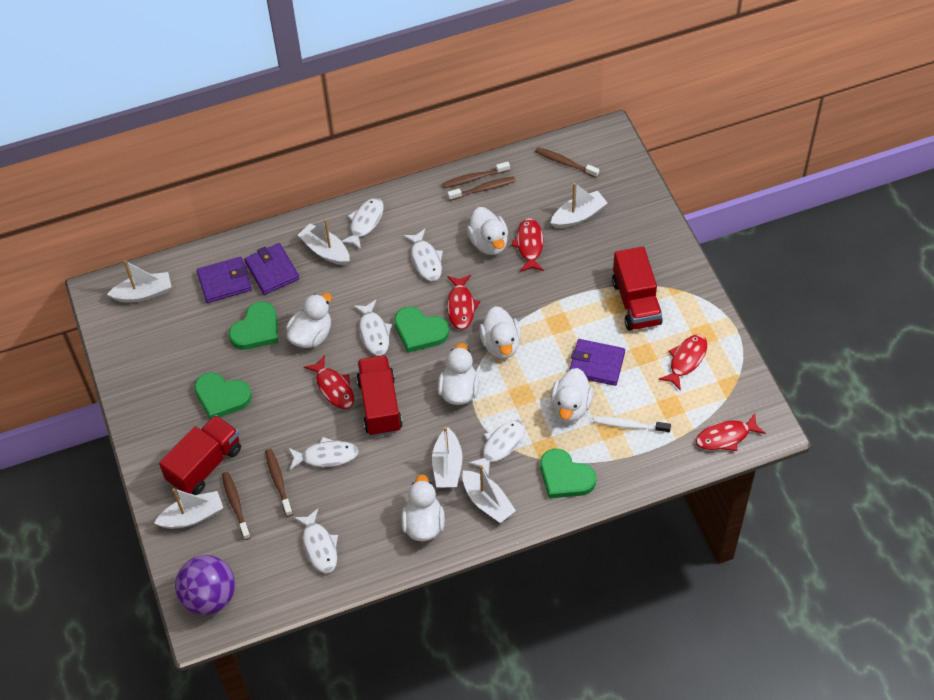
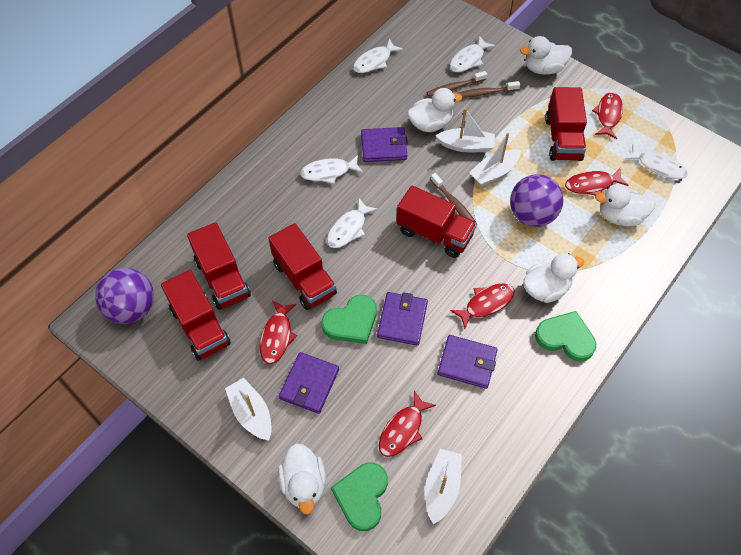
brown toothbrush: 5 -> 3
green heart: 4 -> 3
purple ball: 1 -> 2
purple wallet: 3 -> 4
red truck: 3 -> 5
white boat: 6 -> 4
white duck: 6 -> 5
white fish: 6 -> 5
white toothbrush: 1 -> 0

